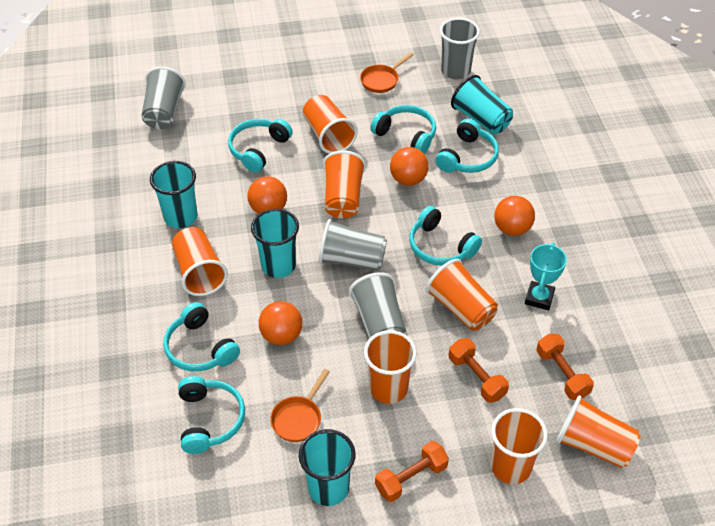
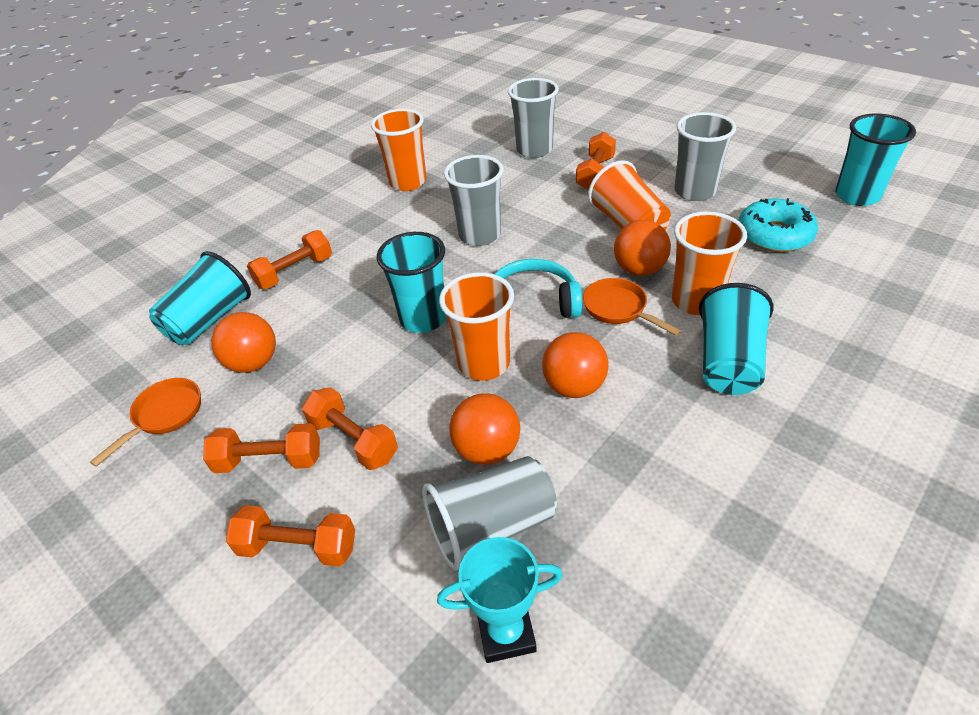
orange cup: 7 -> 4
orange dumbbell: 3 -> 5
turquoise donut: 0 -> 1
turquoise headphones: 6 -> 1

